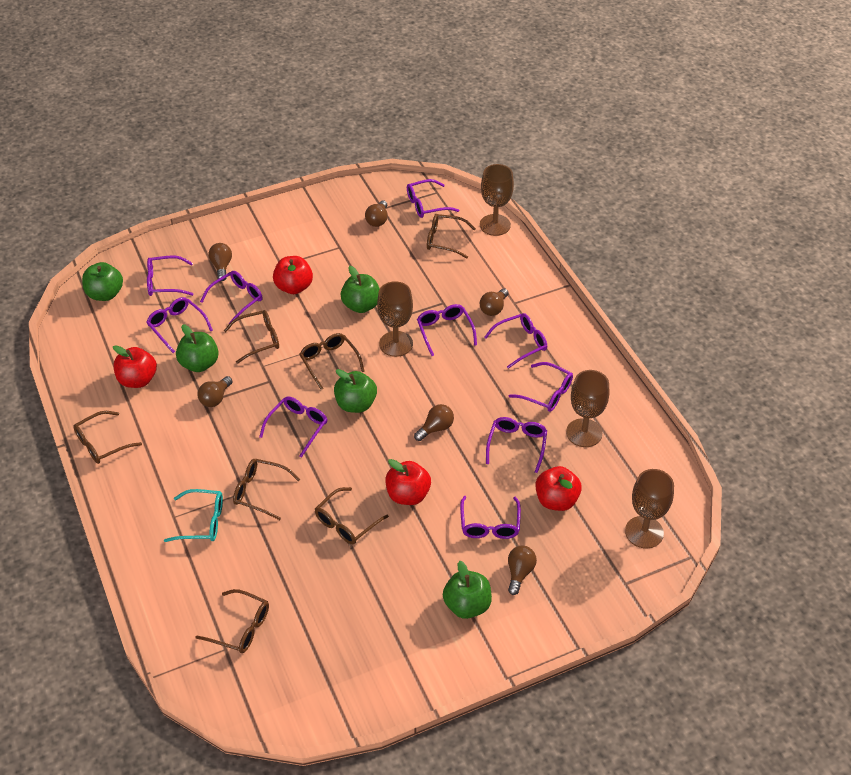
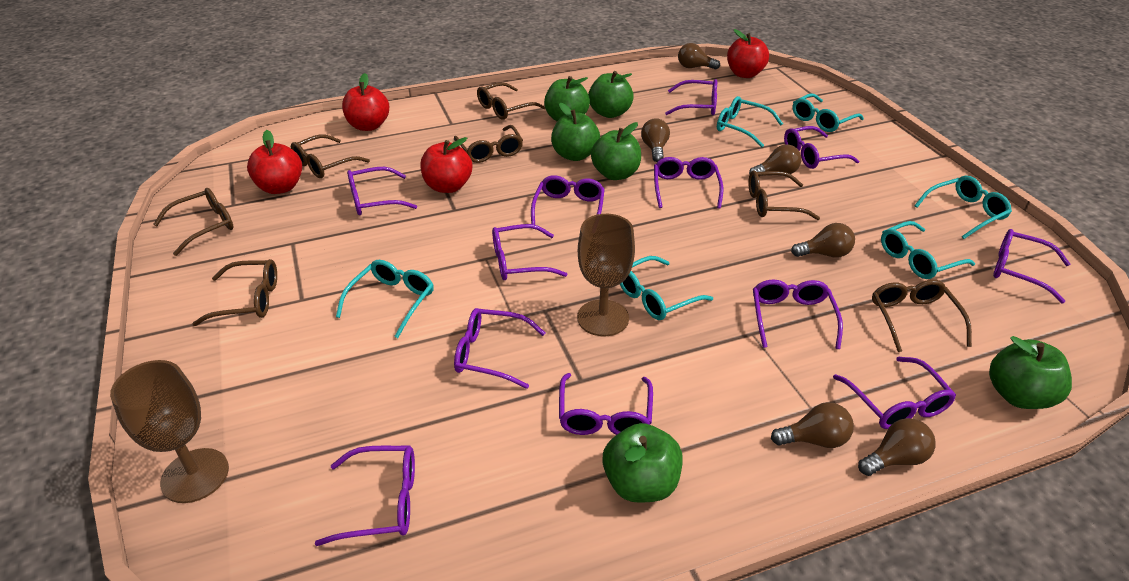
brown goblet: 4 -> 2
green apple: 5 -> 6
purple glasses: 10 -> 12
turquoise glasses: 1 -> 6

